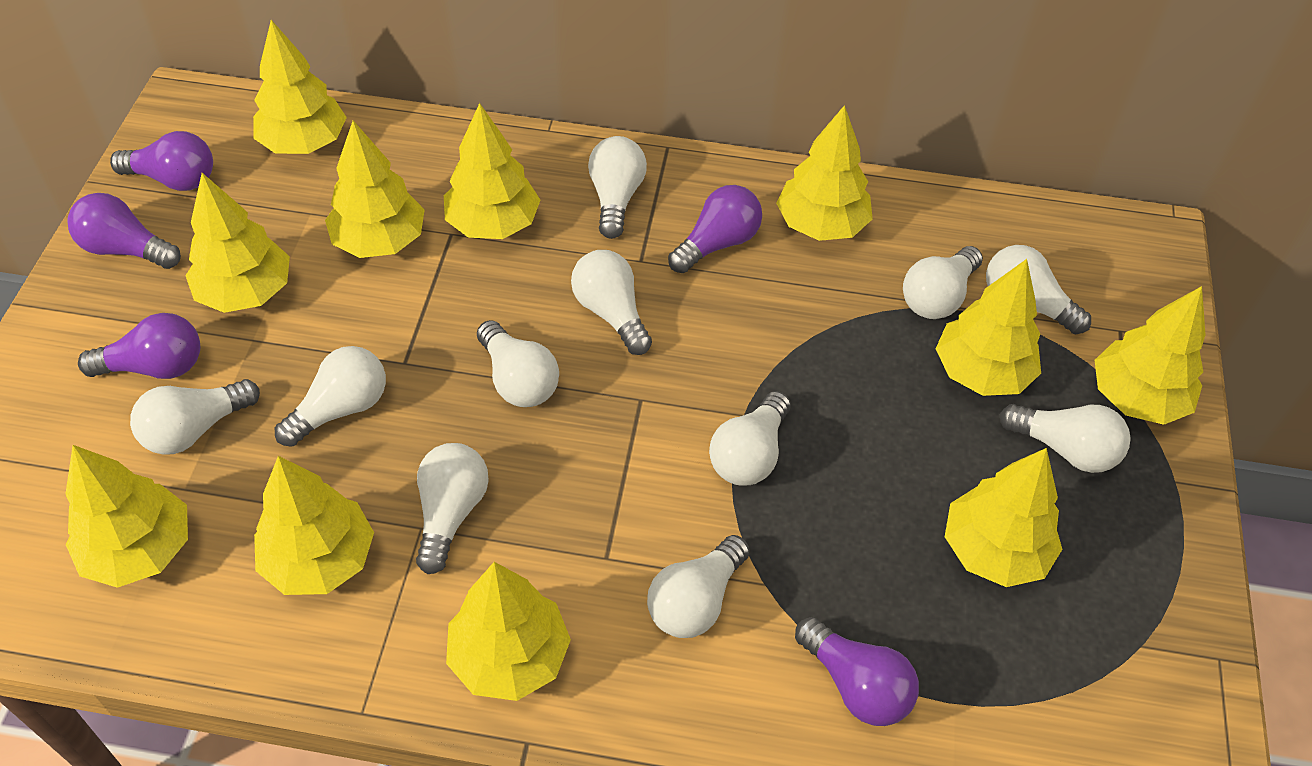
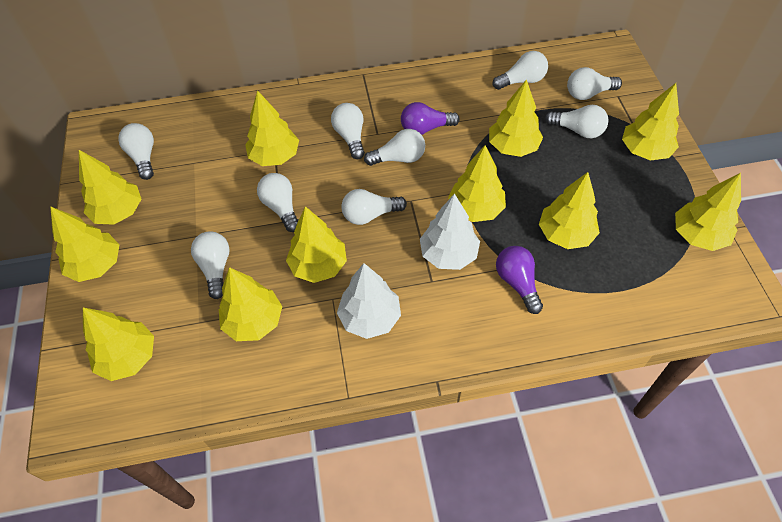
purple light bulb: 5 -> 2
white light bulb: 11 -> 9
white tree: 0 -> 2

